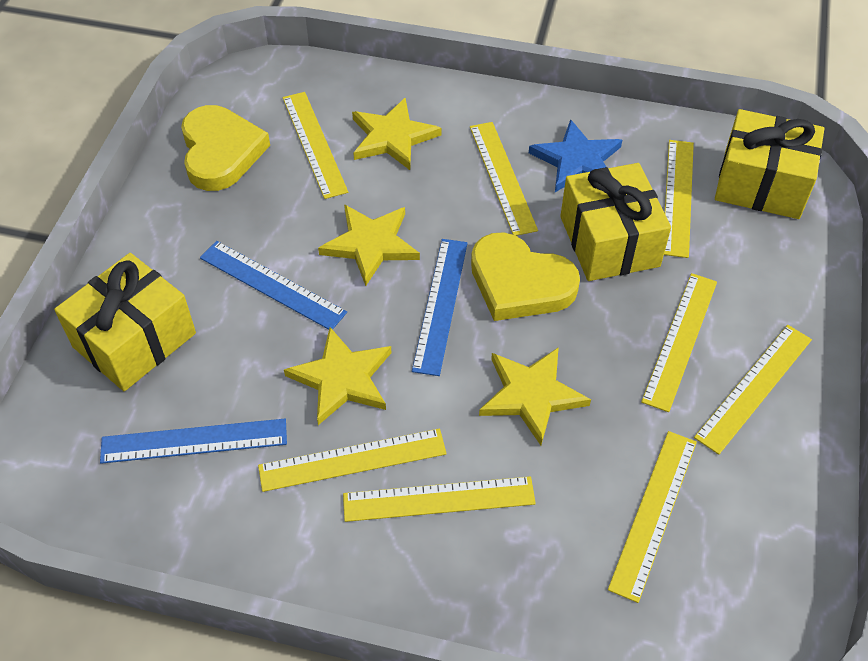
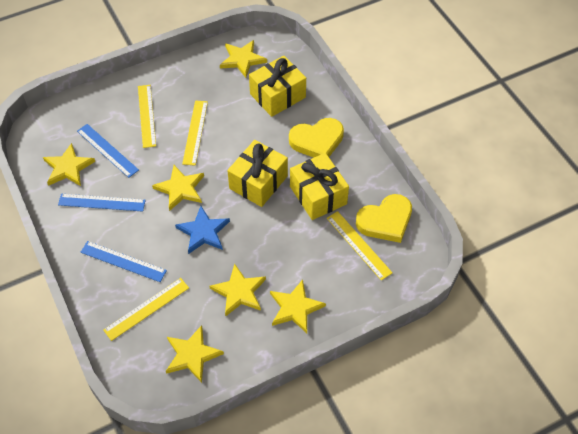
yellow ruler: 8 -> 4
yellow star: 4 -> 6

